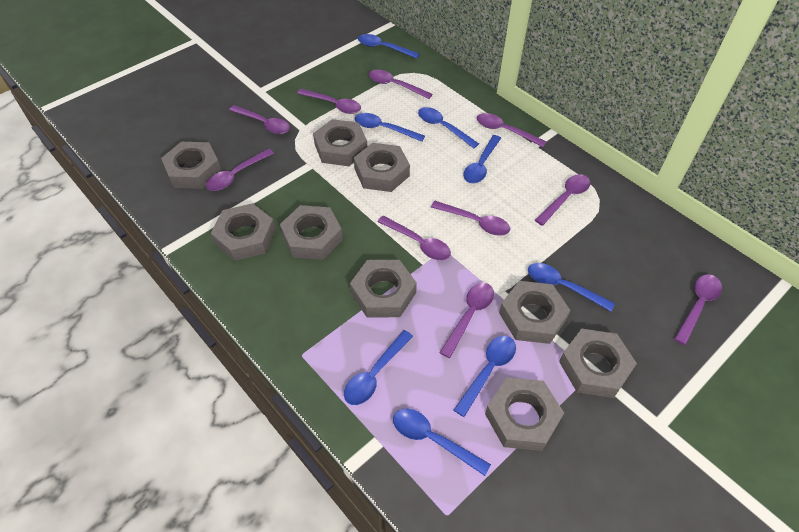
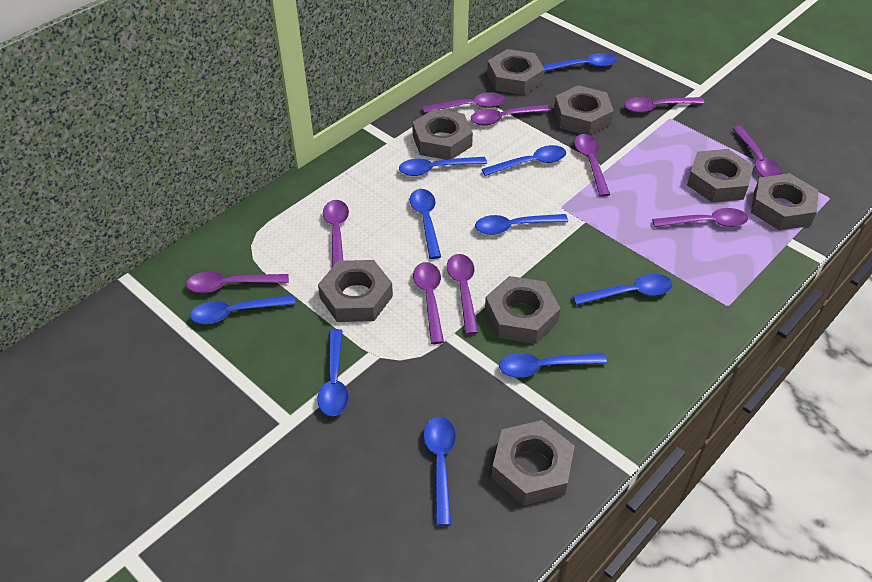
blue spoon: 8 -> 10
grey nut: 9 -> 8

